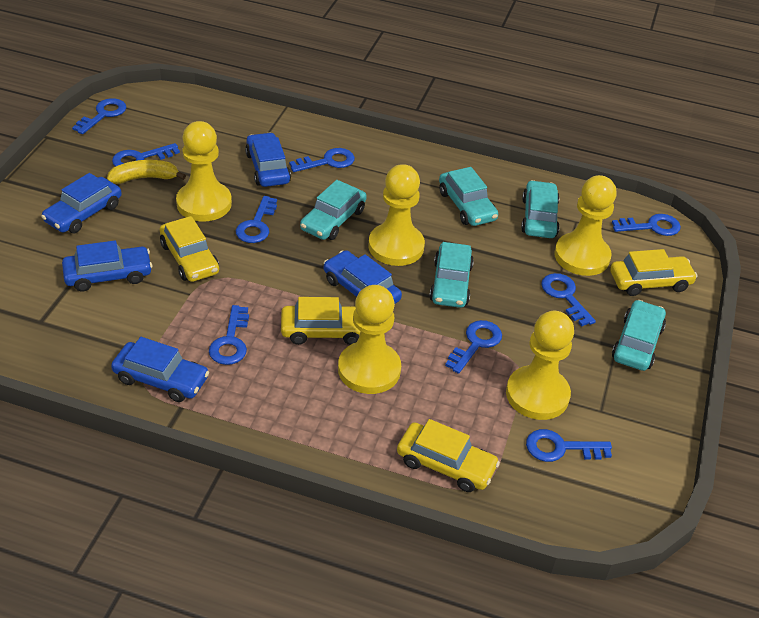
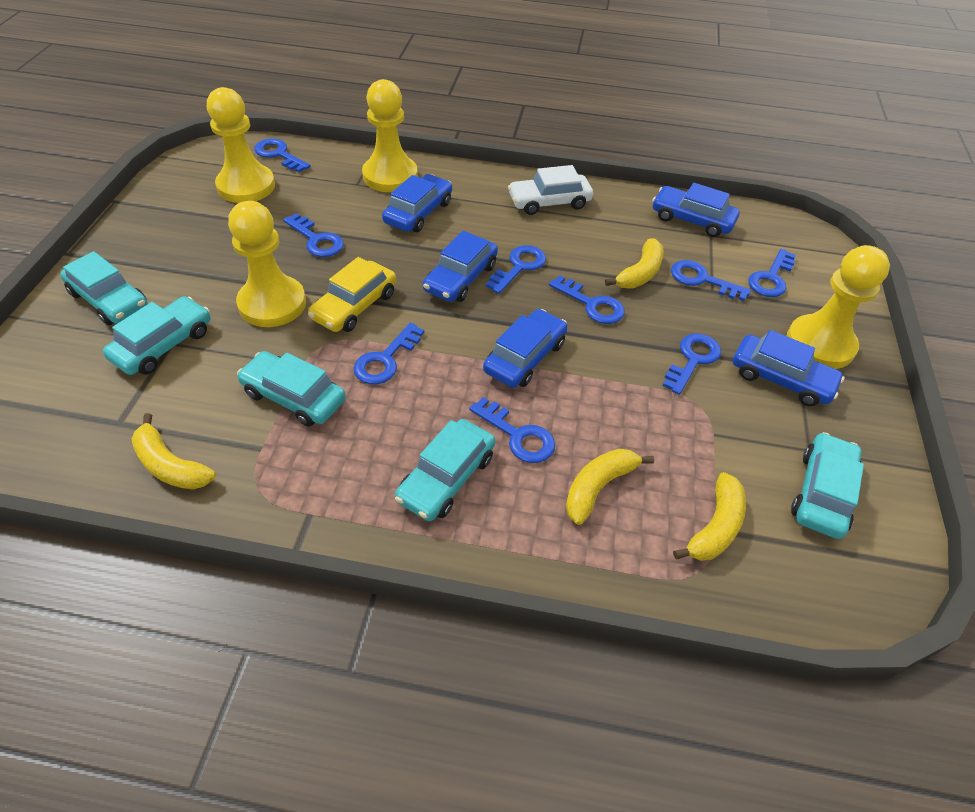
white car: 0 -> 1
yellow banana: 1 -> 4
yellow car: 4 -> 1
yellow pawn: 5 -> 4

